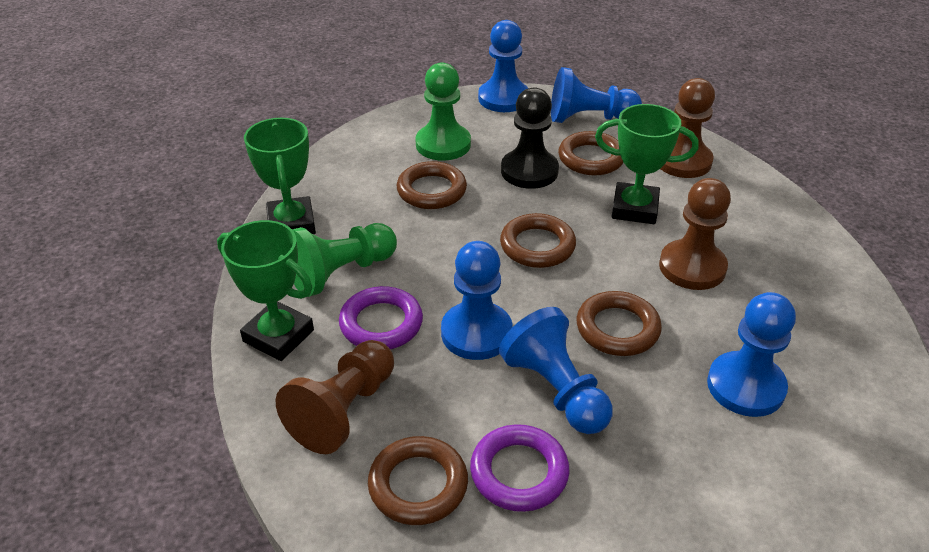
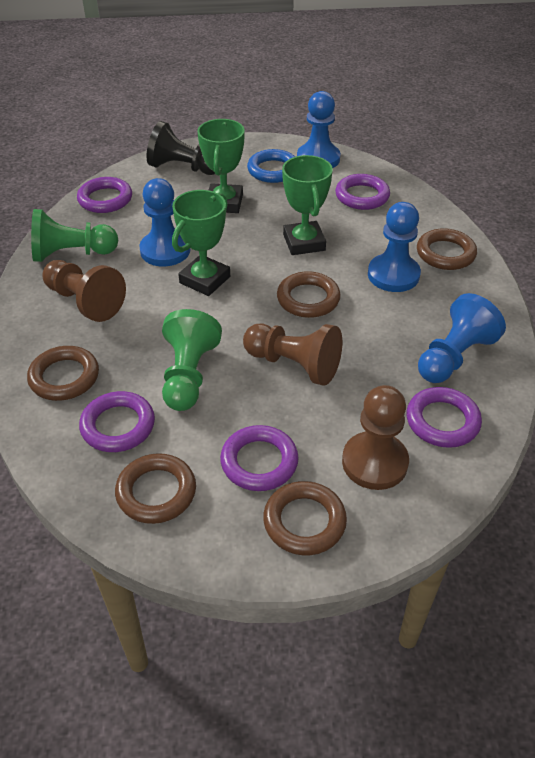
blue pawn: 5 -> 4
blue ring: 0 -> 1
purple ring: 2 -> 5

